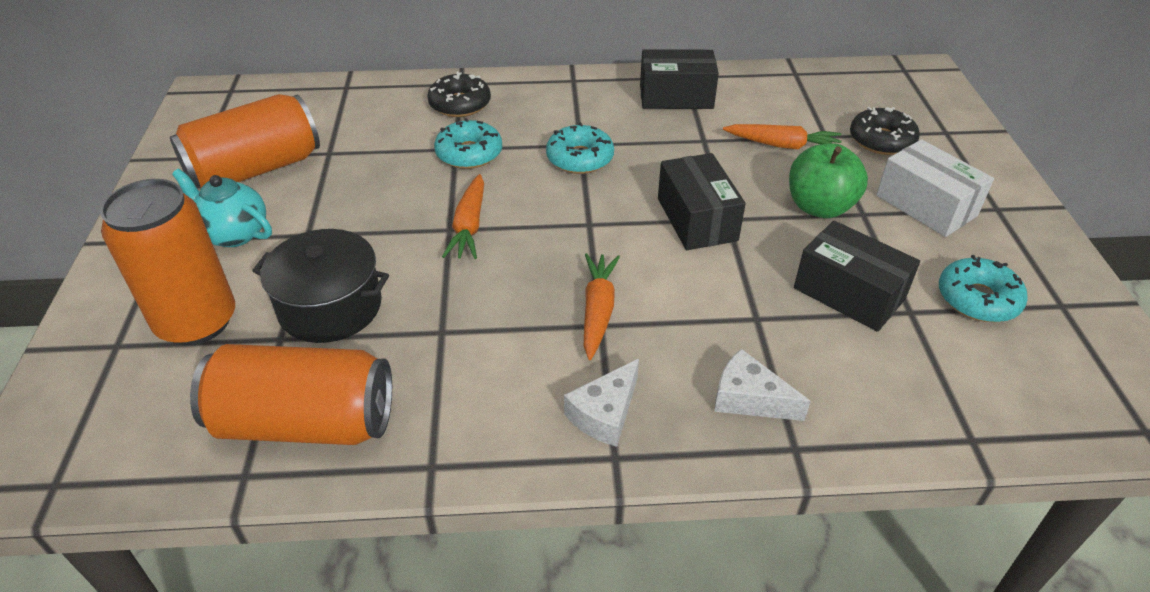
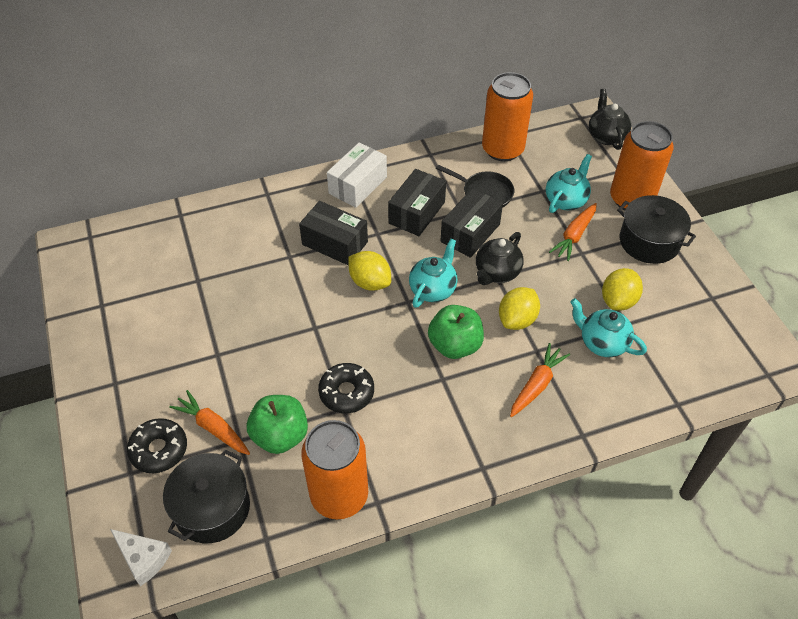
black pan: 0 -> 1
black pot: 1 -> 2
black teapot: 0 -> 2
green apple: 1 -> 2
turquoise donut: 3 -> 0
turquoise teapot: 1 -> 3
white cheese: 2 -> 1
yellow lemon: 0 -> 3

